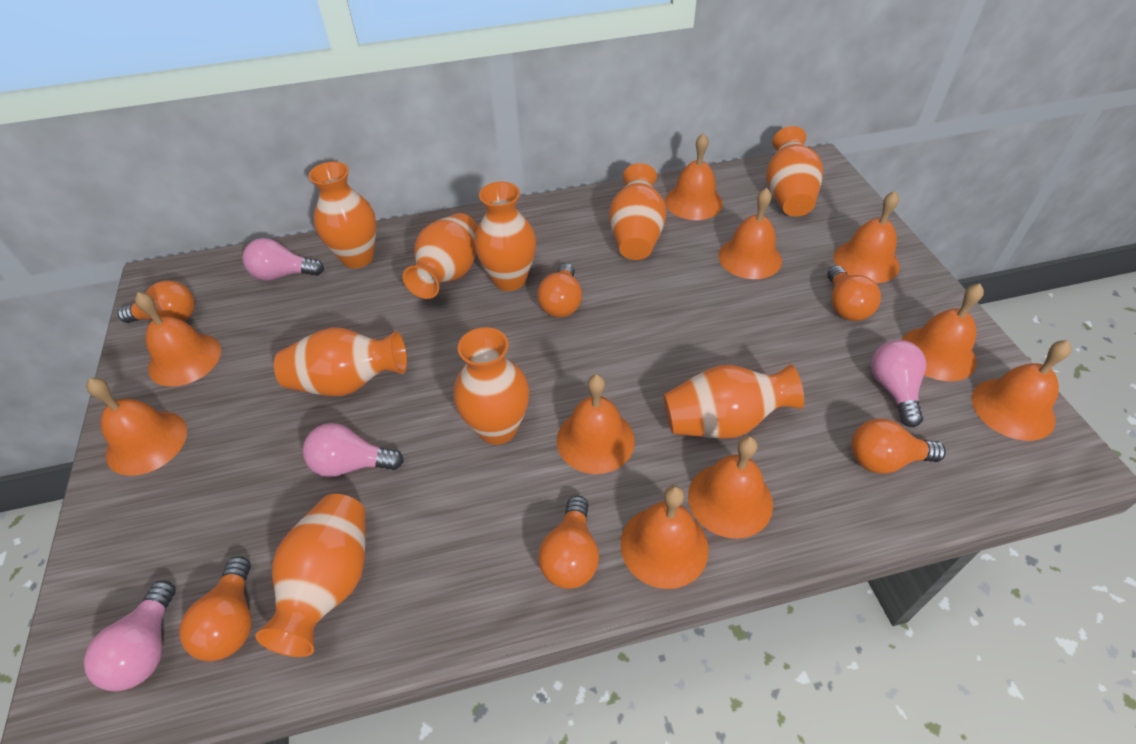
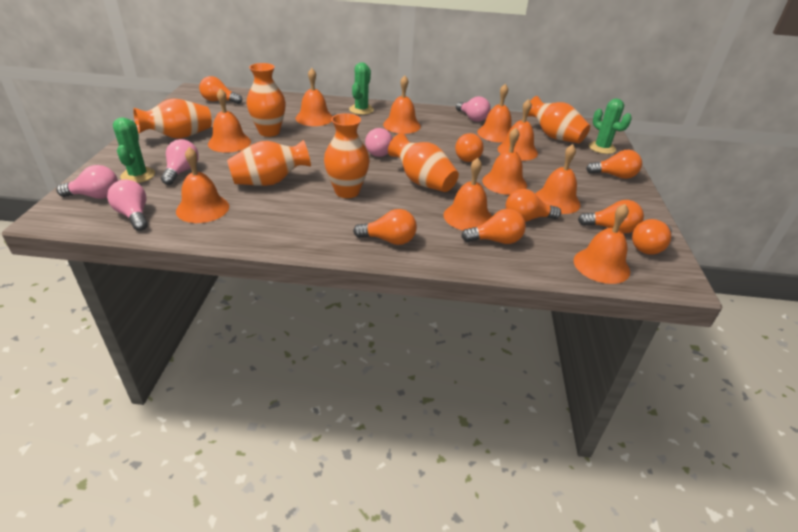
green cactus: 0 -> 3
orange light bulb: 6 -> 8
orange vase: 9 -> 6
pink light bulb: 4 -> 5

